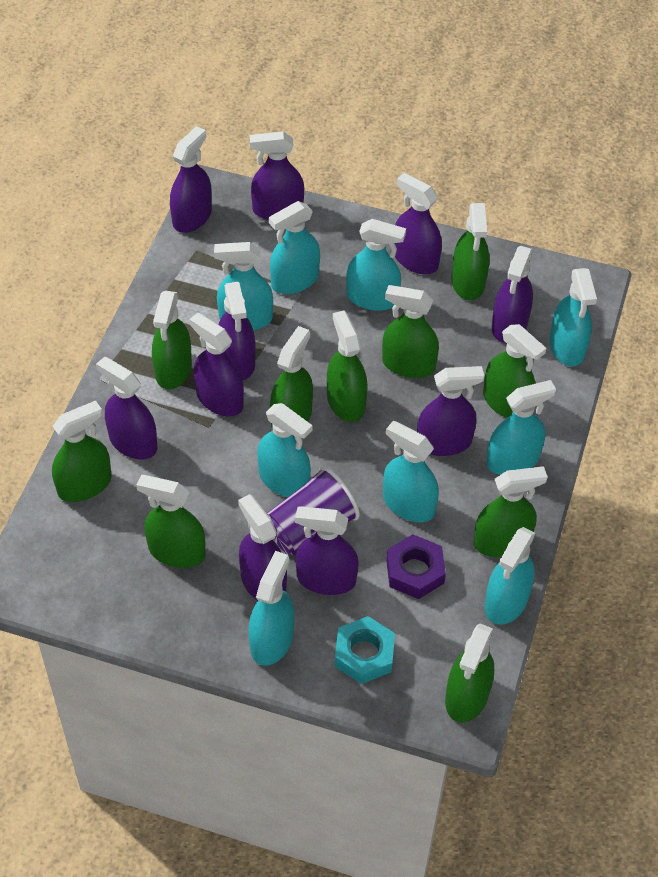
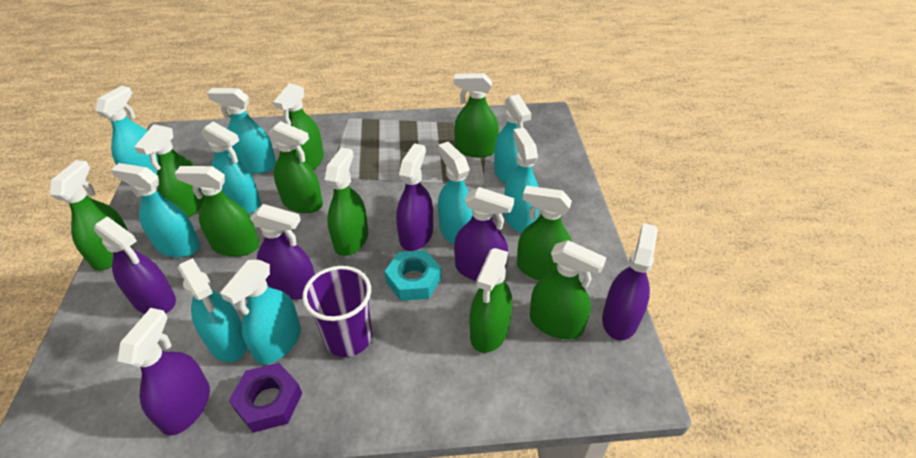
purple spray bottle: 10 -> 6

